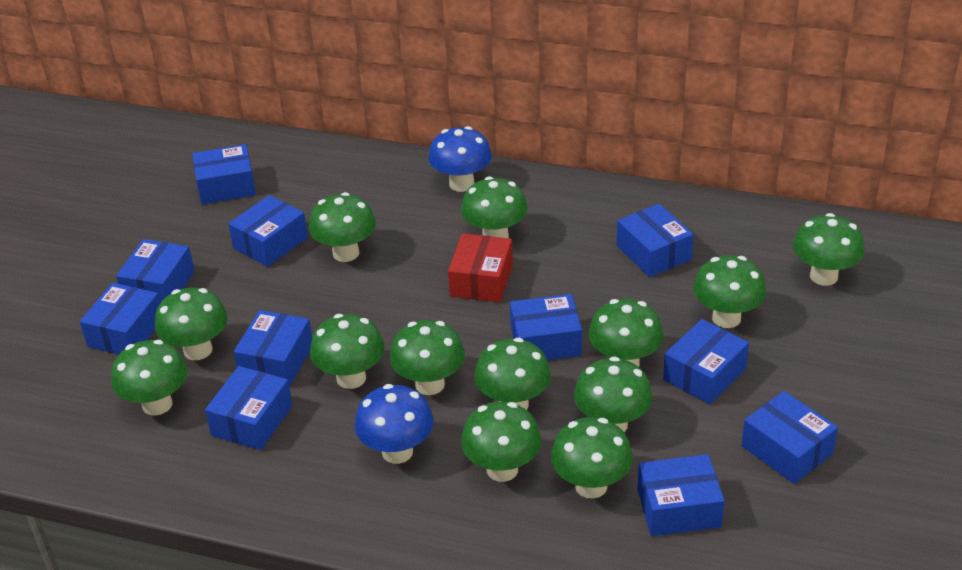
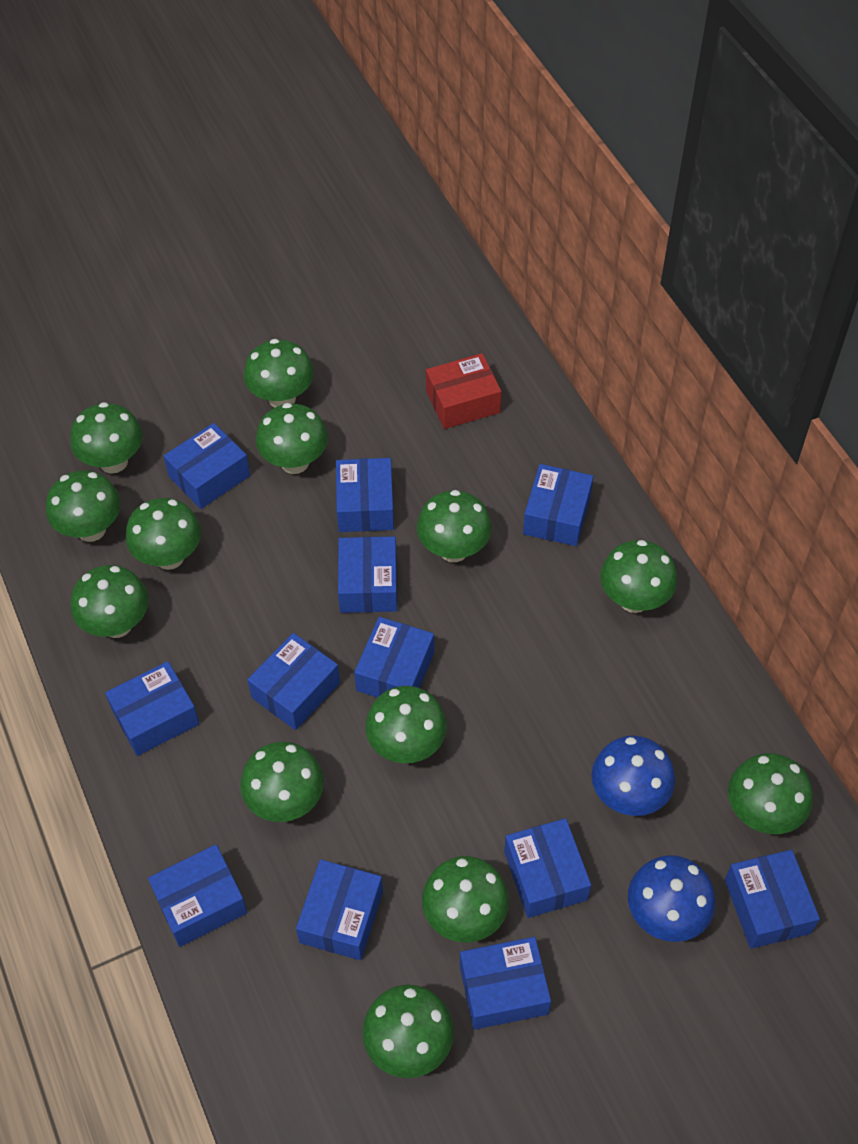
blue box: 11 -> 12

